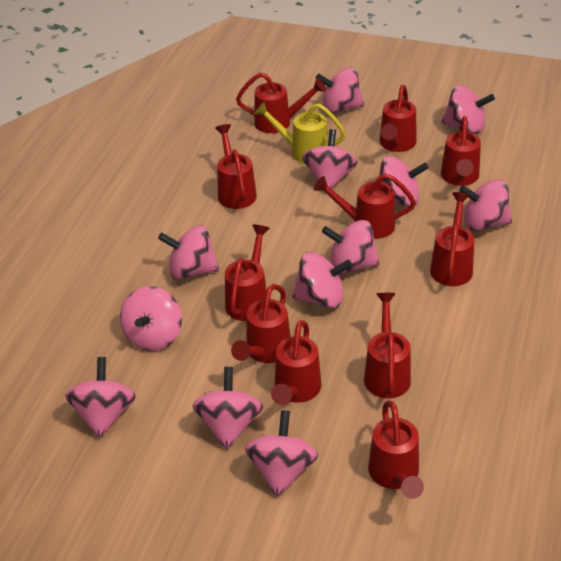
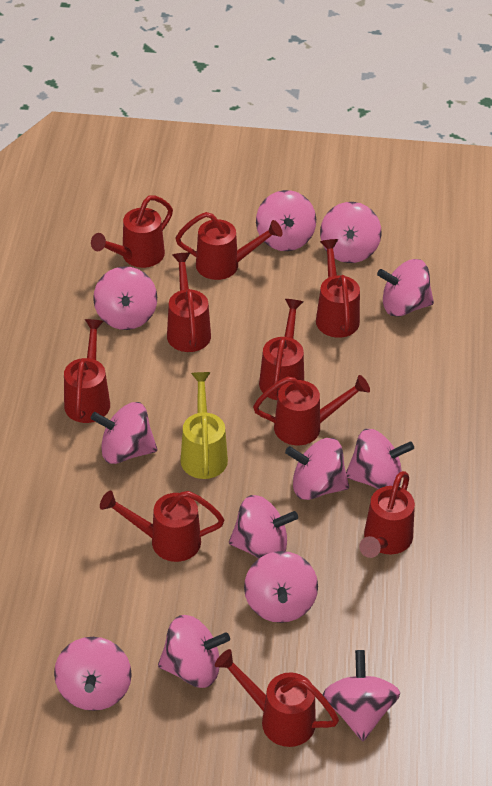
red watering can: 11 -> 10

